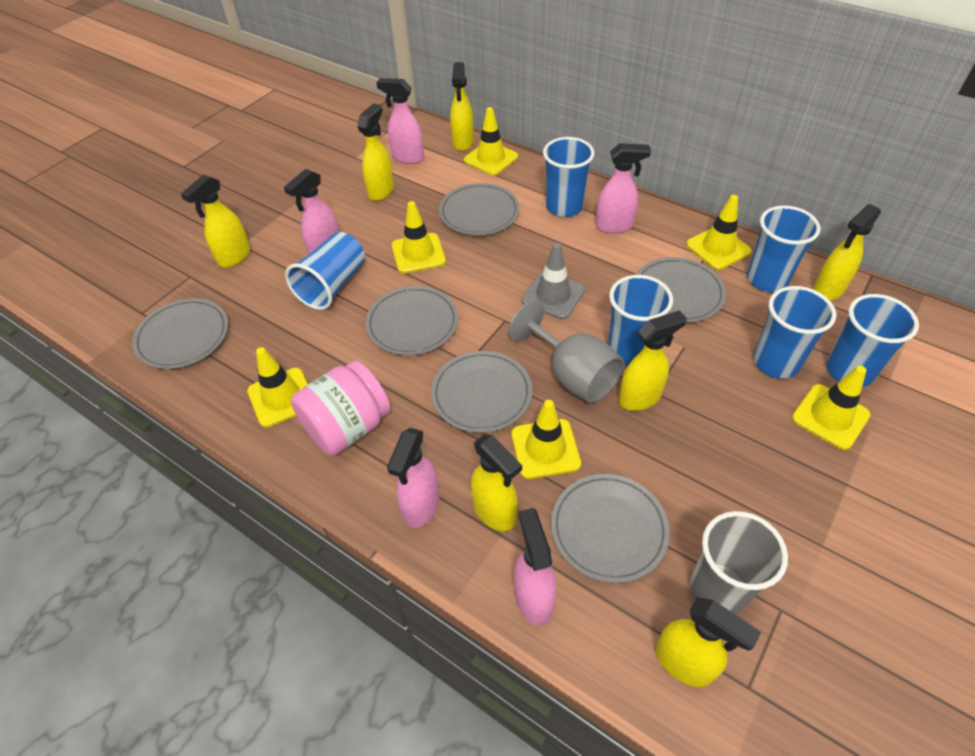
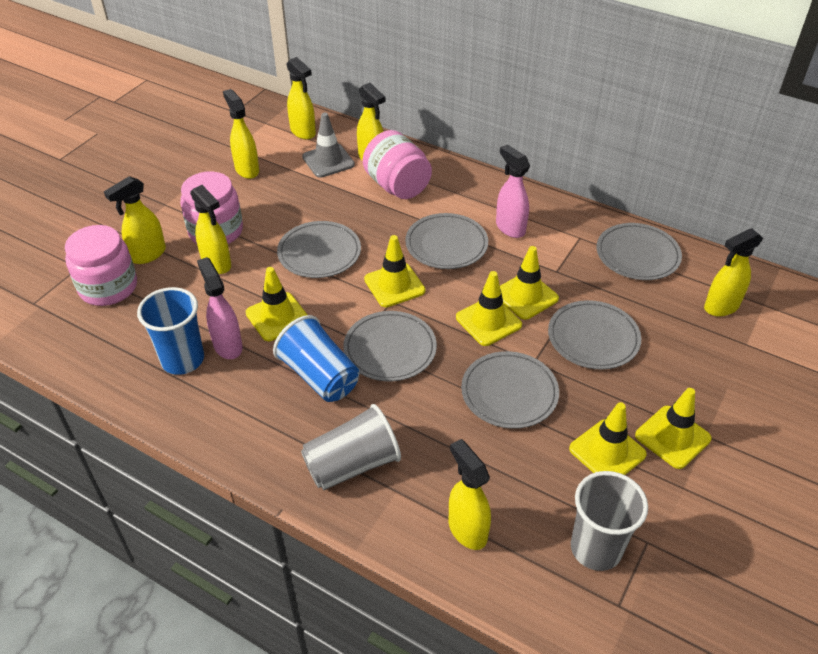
blue cup: 6 -> 2
grey cup: 1 -> 2
grey goblet: 1 -> 0
pink jar: 1 -> 3
pink spray bottle: 5 -> 2

